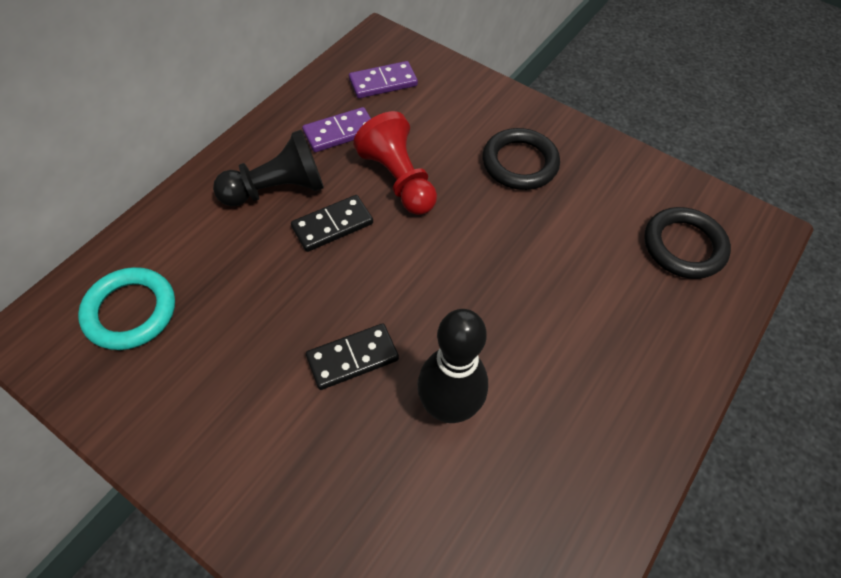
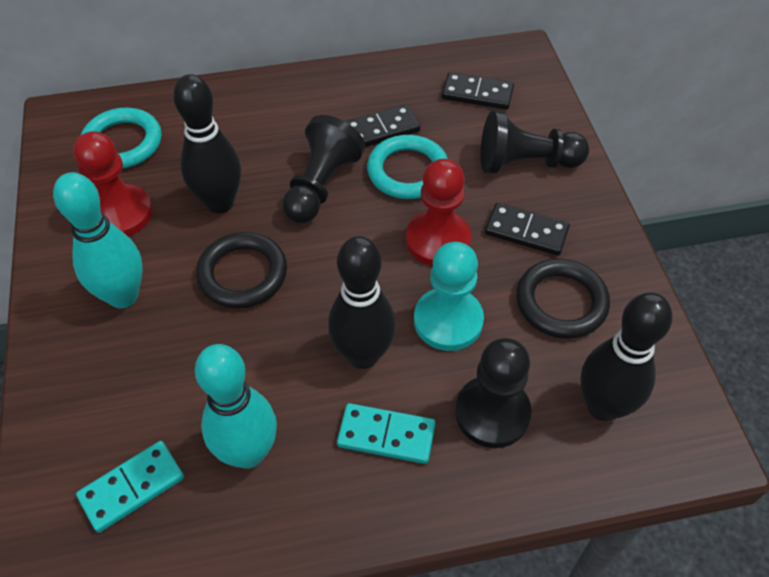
black bowling pin: 1 -> 3
black domino: 2 -> 3
black pawn: 1 -> 3
purple domino: 2 -> 0
red pawn: 1 -> 2
turquoise bowling pin: 0 -> 2
turquoise domino: 0 -> 2
turquoise pawn: 0 -> 1
turquoise ring: 1 -> 2

